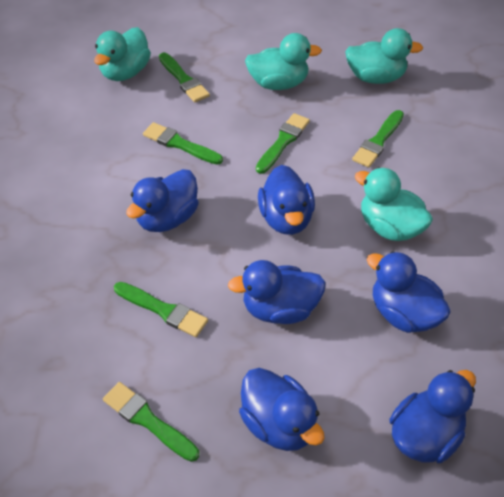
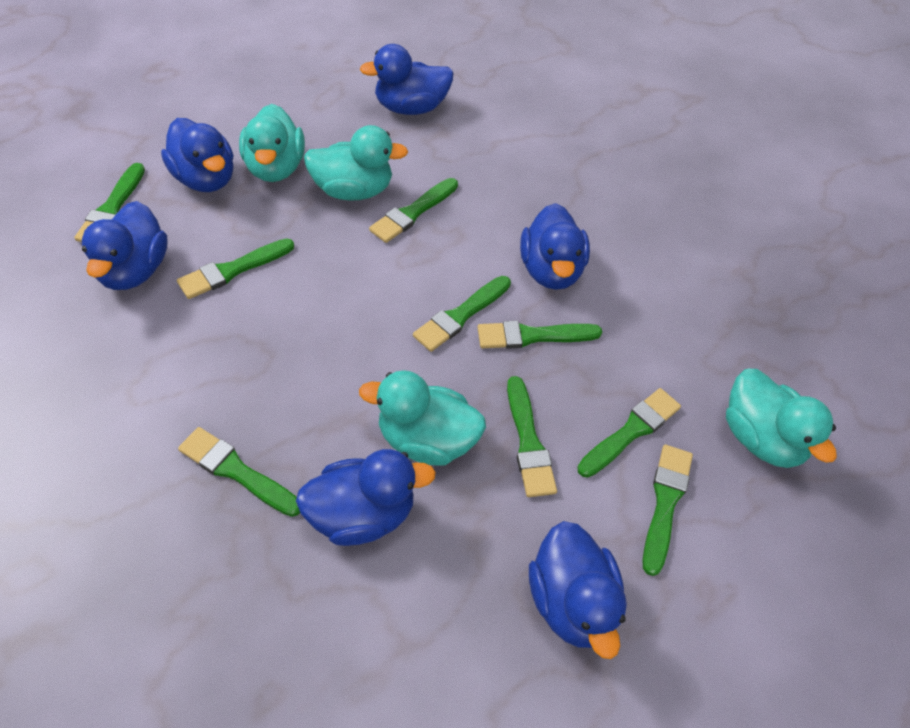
green brush: 6 -> 9

